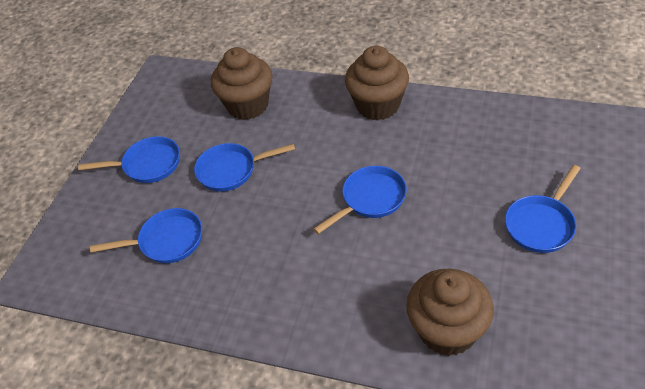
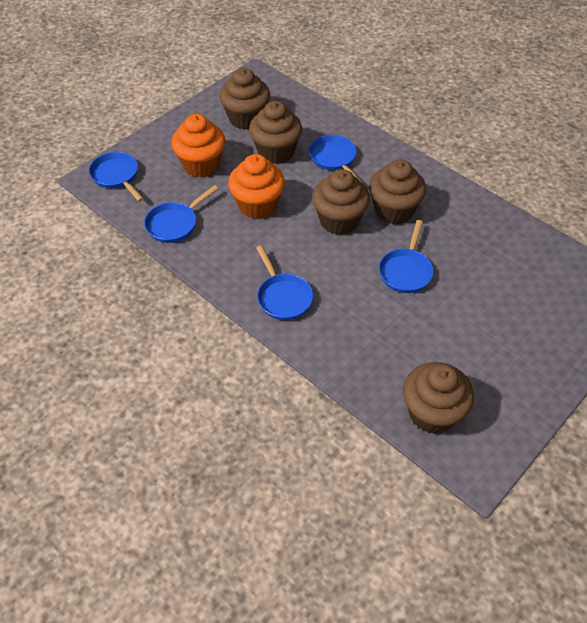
brown cupcake: 3 -> 5
orange cupcake: 0 -> 2

